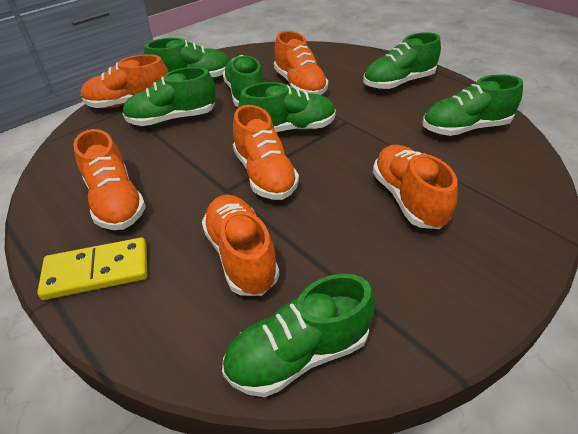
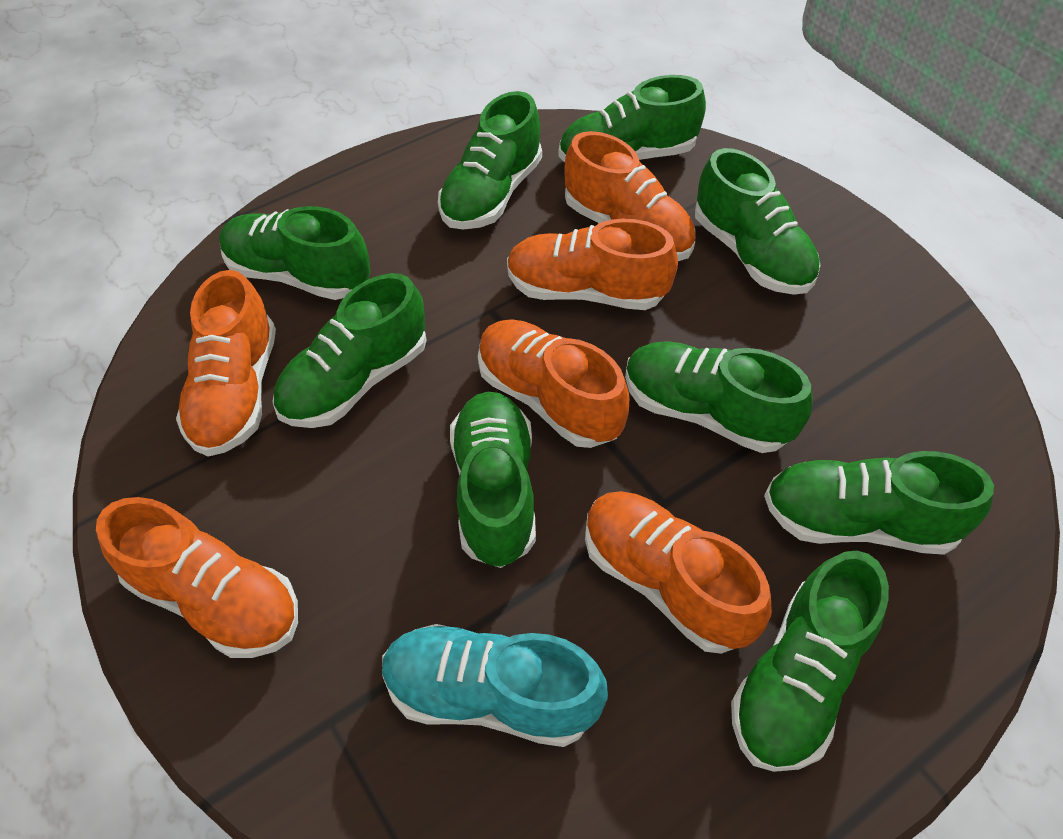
green shoe: 7 -> 9
turquoise shoe: 0 -> 1
yellow domino: 1 -> 0

